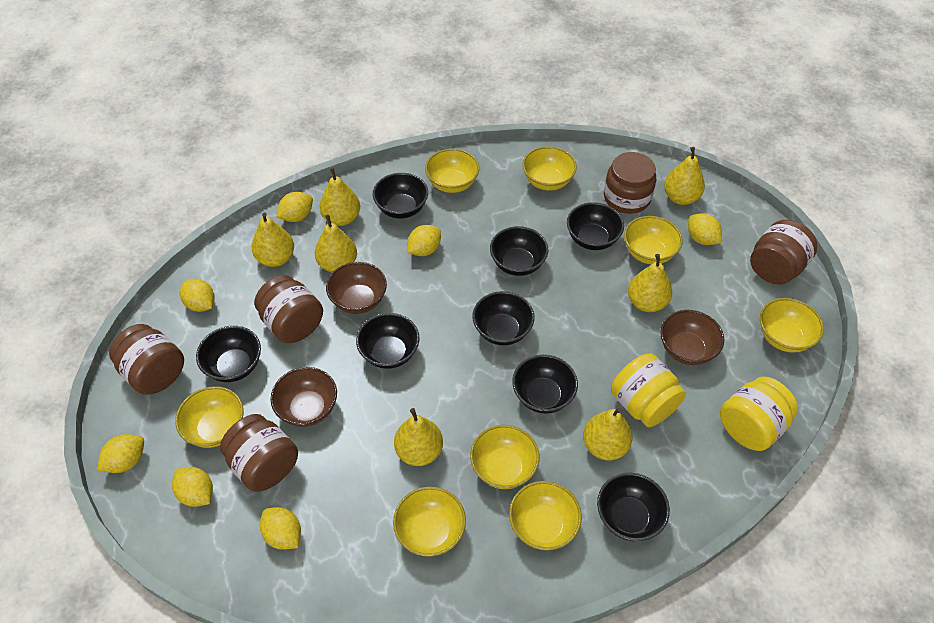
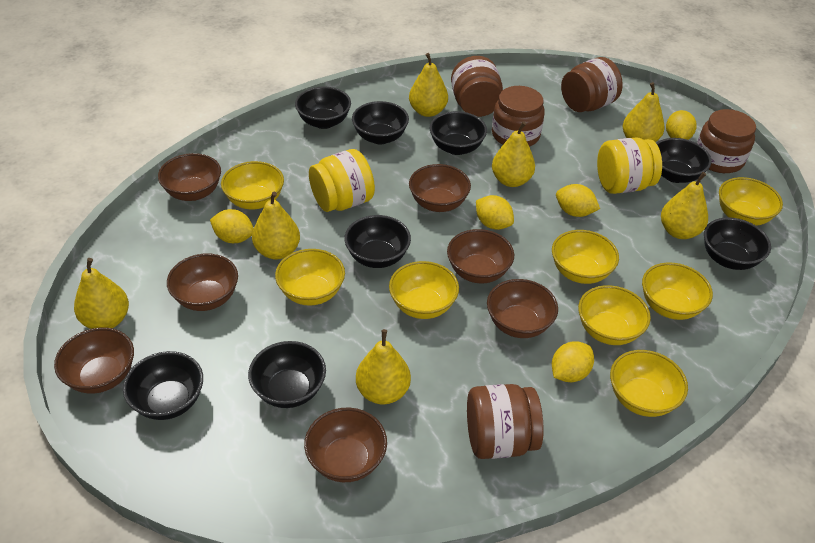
brown bowl: 3 -> 7
yellow lemon: 7 -> 5

